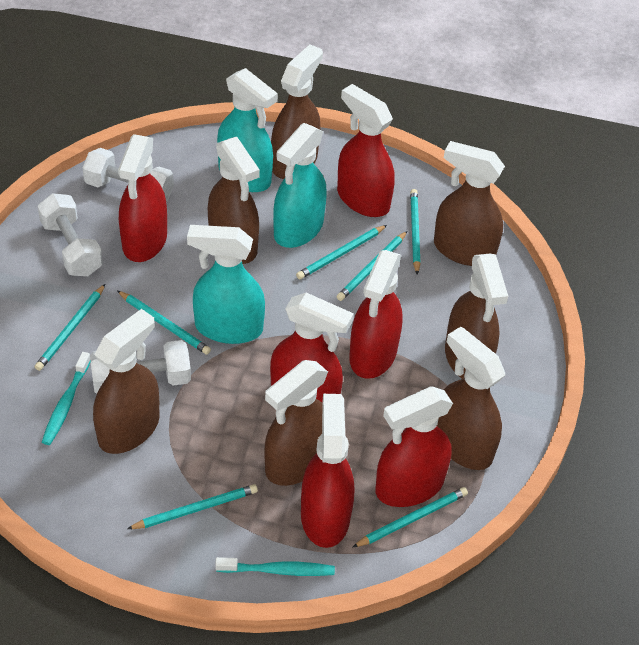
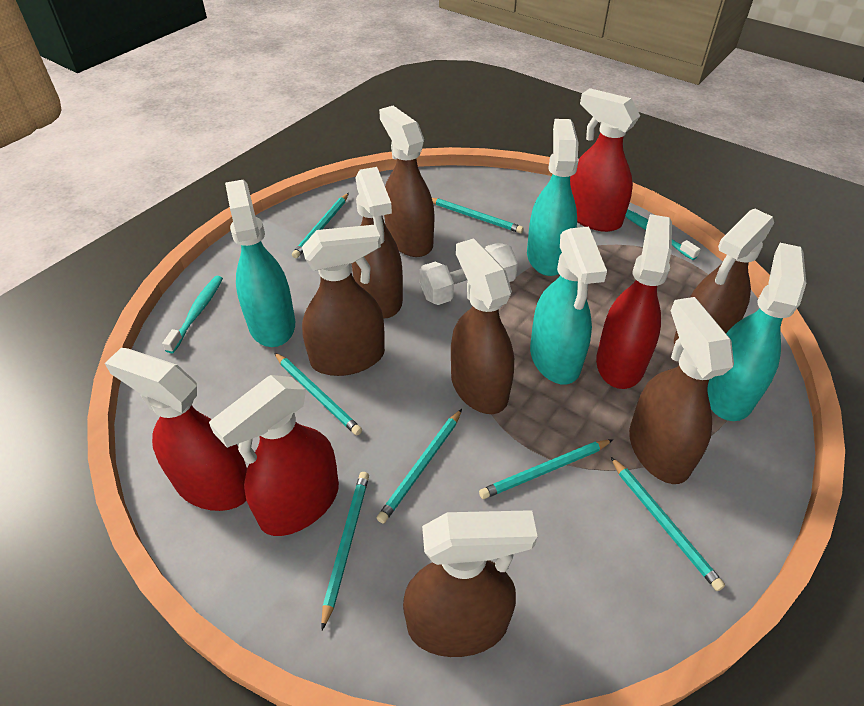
red spray bottle: 6 -> 4
turquoise spray bottle: 3 -> 4
white dumbbell: 3 -> 1

